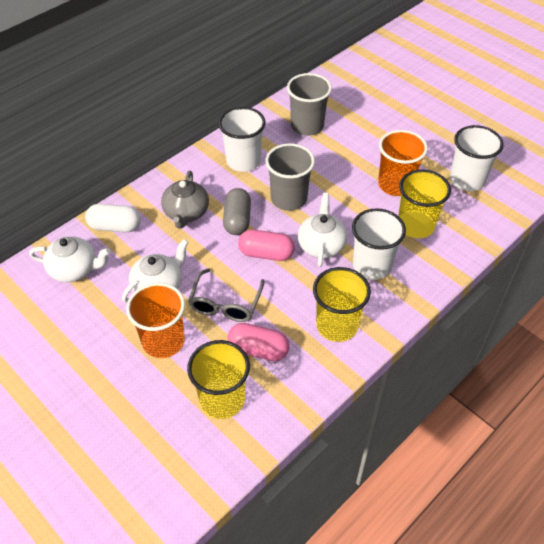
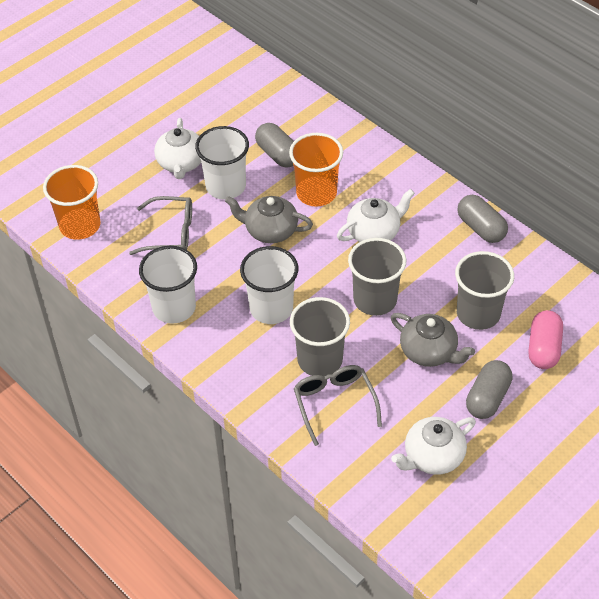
grey capsule: 1 -> 3
grey cup: 2 -> 3
grey glasses: 1 -> 2
grey teapot: 1 -> 2
pink capsule: 2 -> 1
white capsule: 1 -> 0
yellow cup: 3 -> 0

